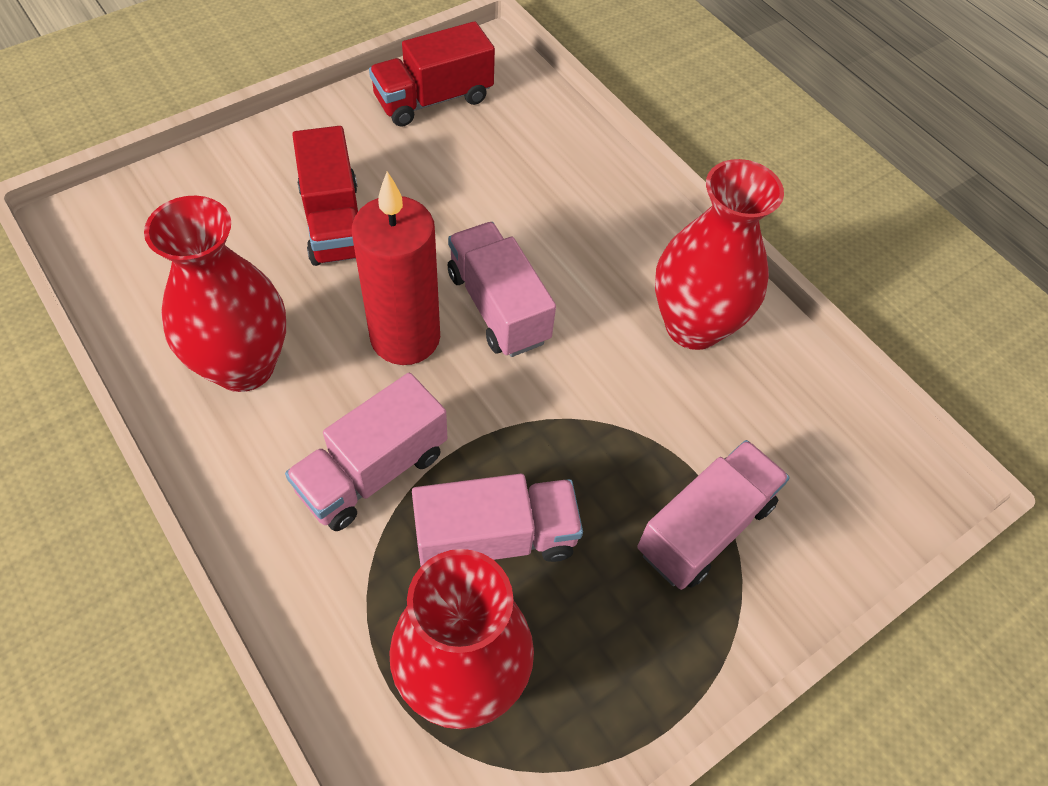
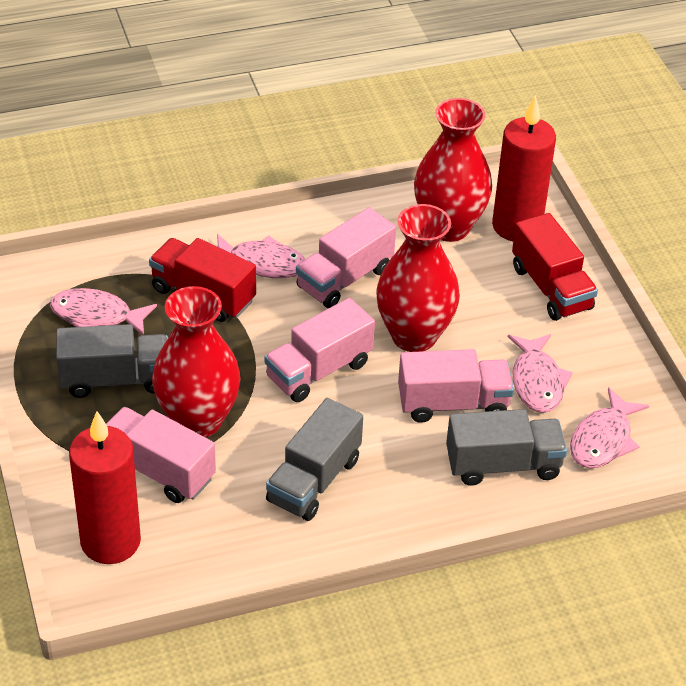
grey truck: 0 -> 3
pink fish: 0 -> 4
red candle: 1 -> 2

